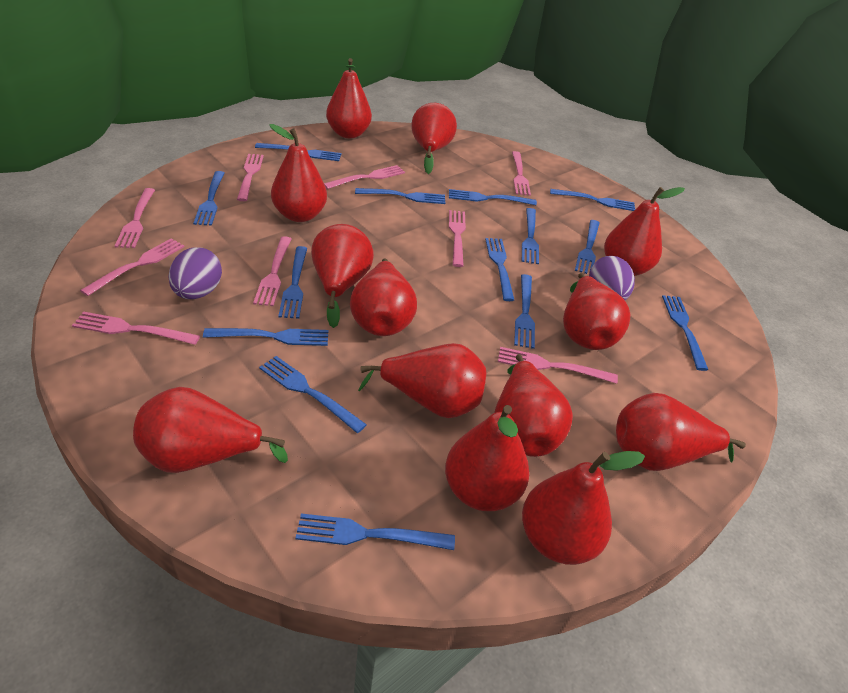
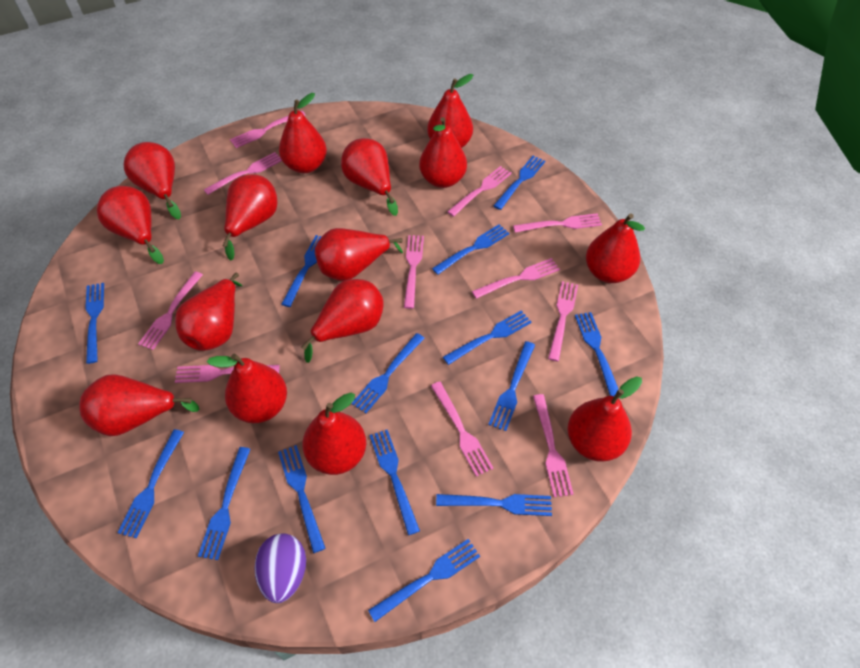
pink fork: 9 -> 11
purple egg: 2 -> 1
red pear: 13 -> 15

